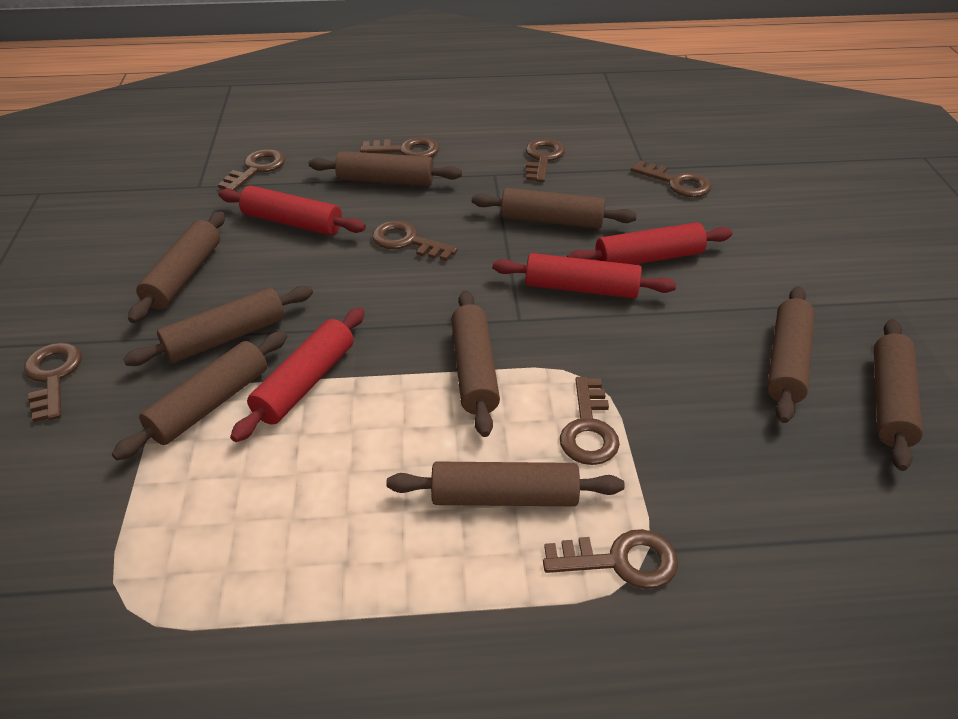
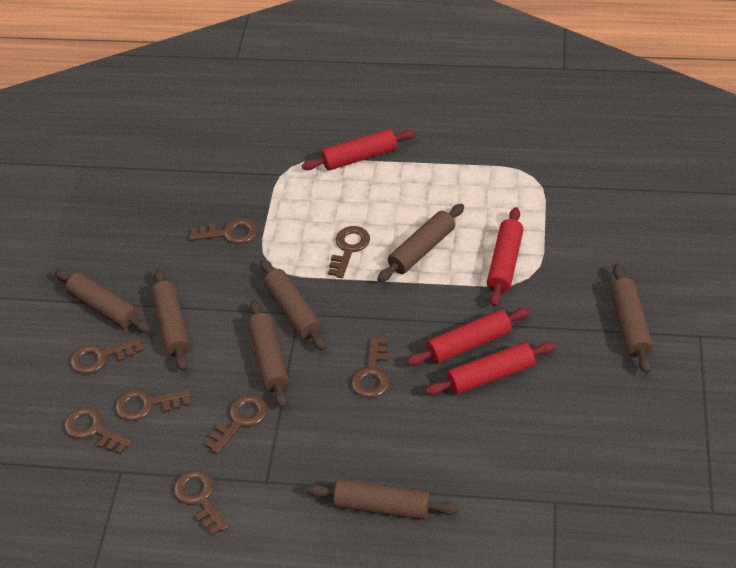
brown rolling pin: 9 -> 7

